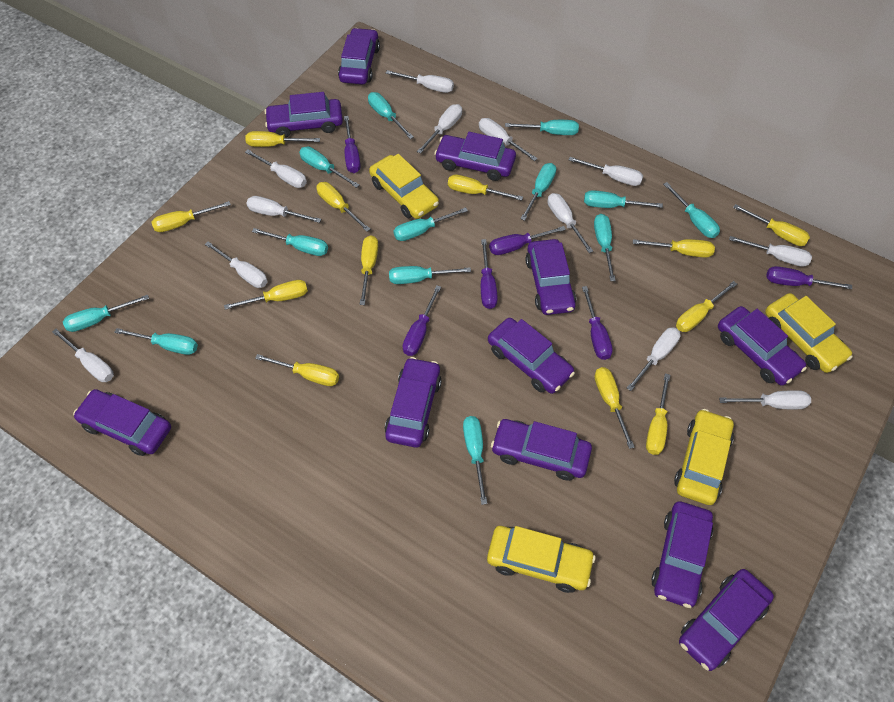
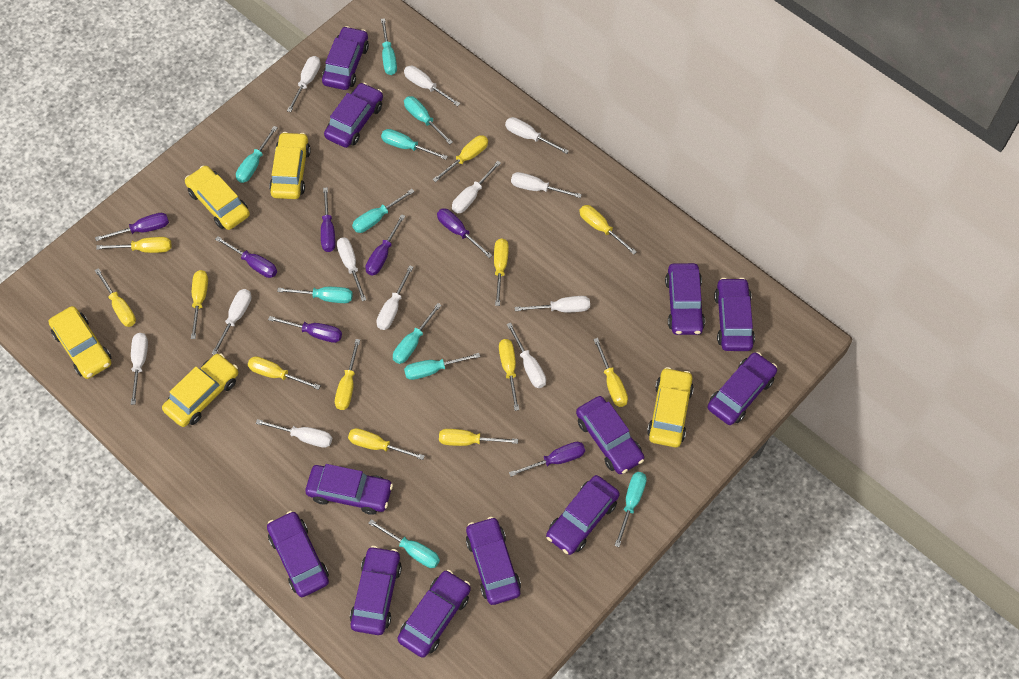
purple car: 11 -> 12
purple screwdriver: 6 -> 7
turquoise screwdriver: 13 -> 10
yellow car: 4 -> 5

